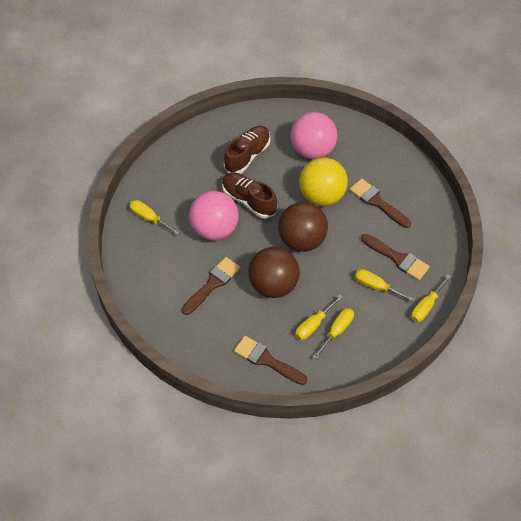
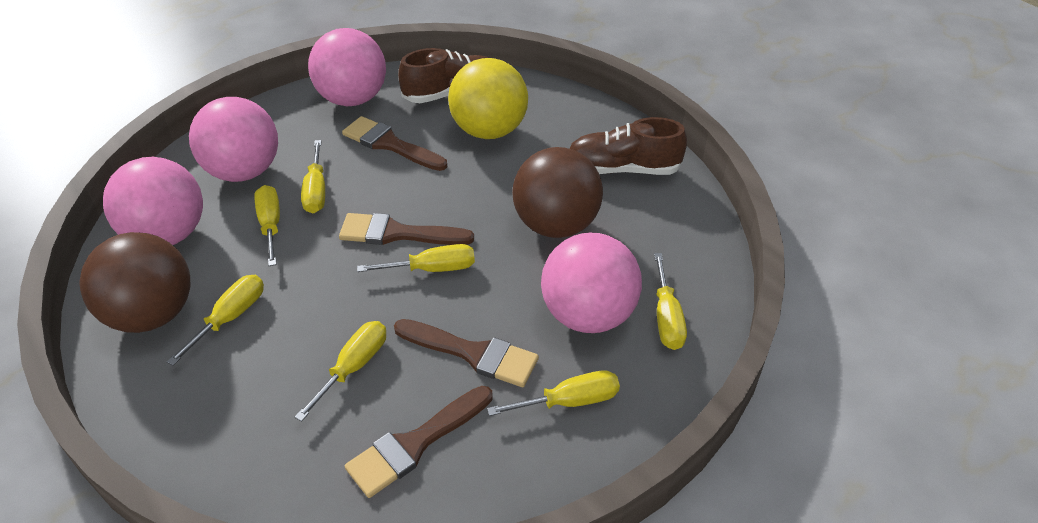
pink ball: 2 -> 4
yellow screwdriver: 5 -> 7

